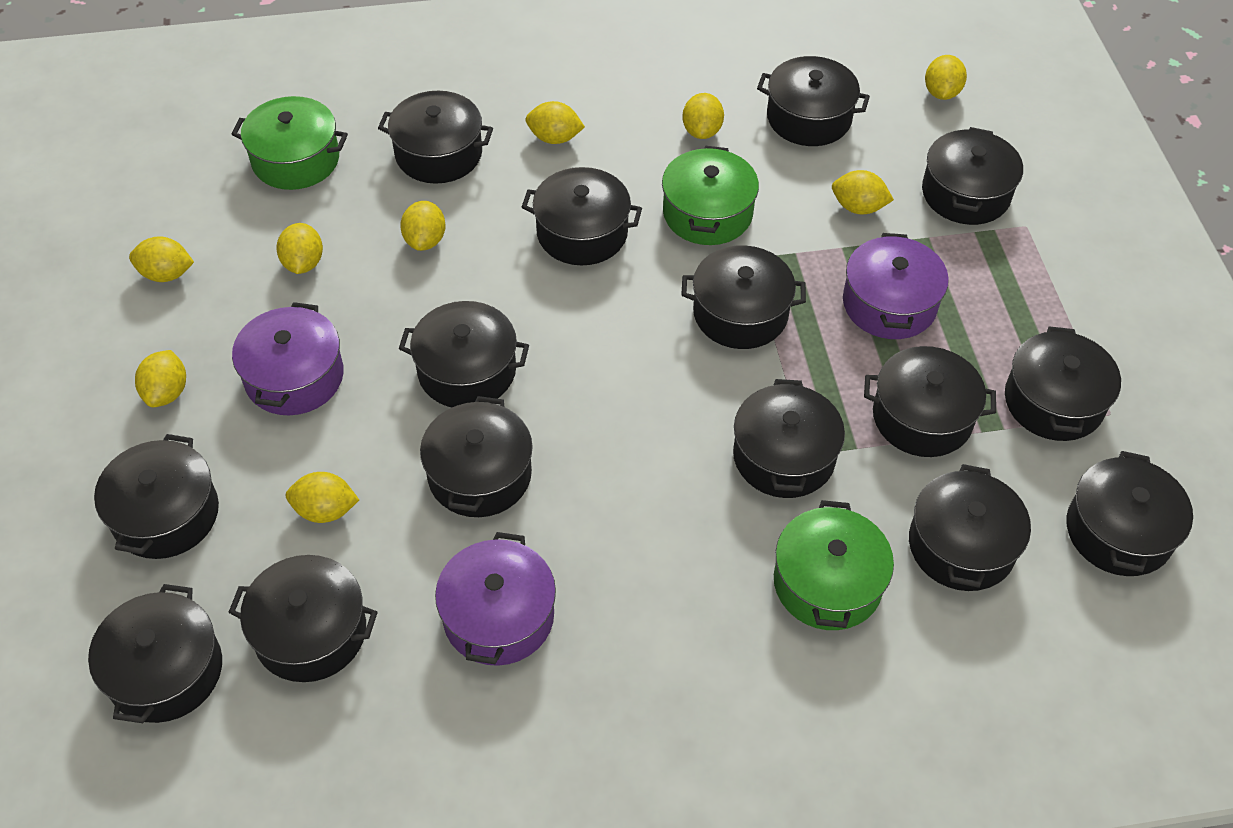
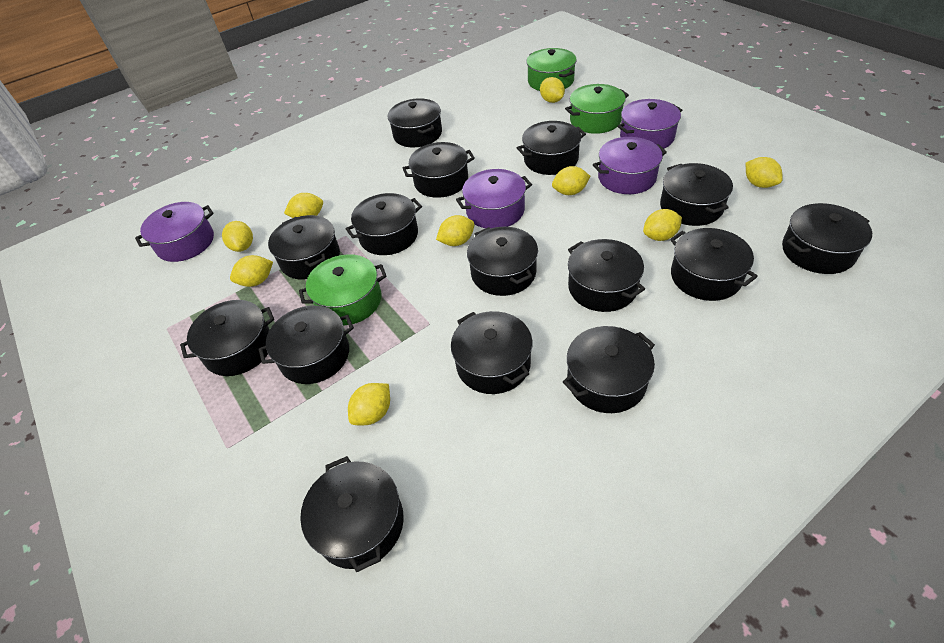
purple pot: 3 -> 4

